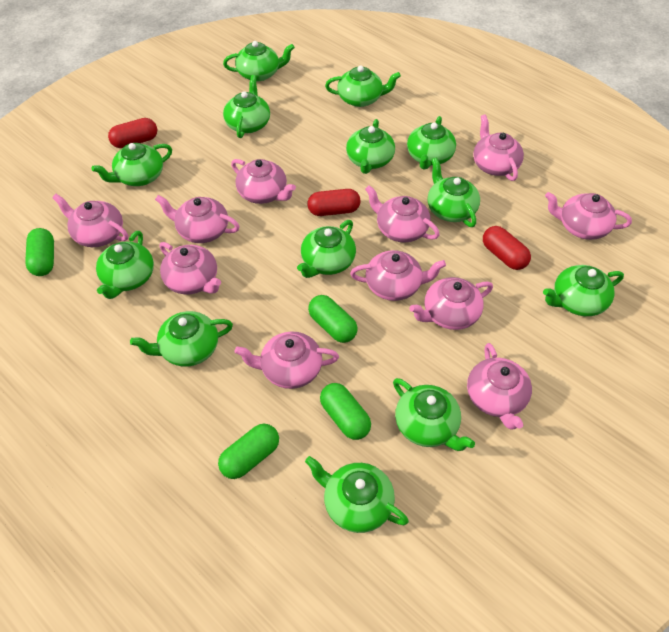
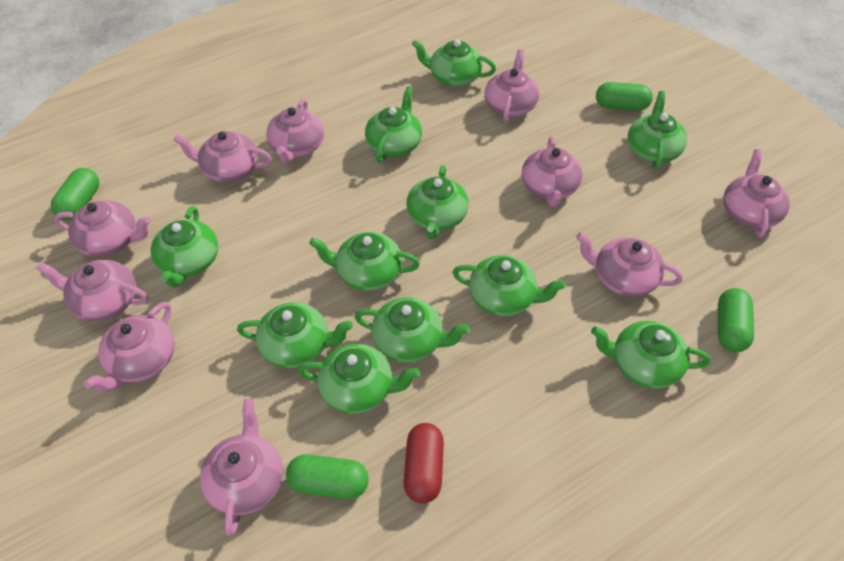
green teapot: 13 -> 11
pink teapot: 11 -> 10
red capsule: 3 -> 1

